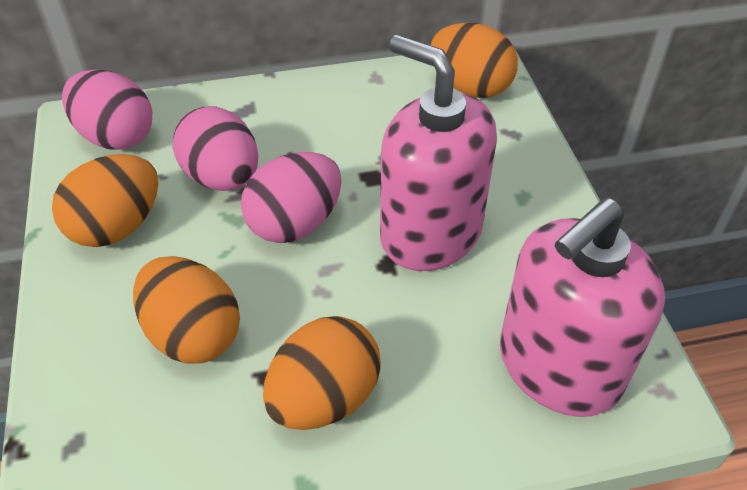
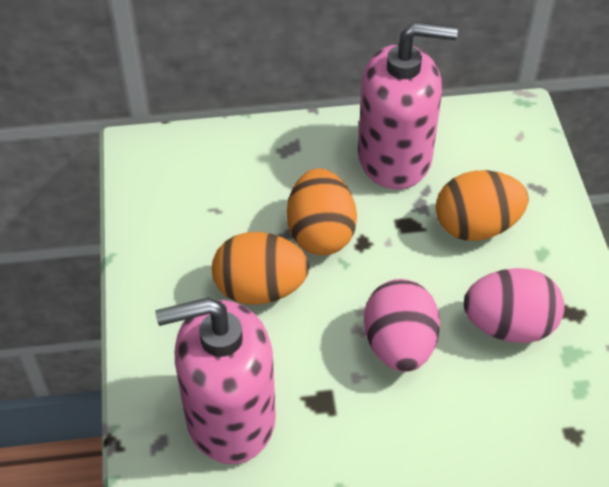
orange egg: 4 -> 3
pink egg: 3 -> 2

